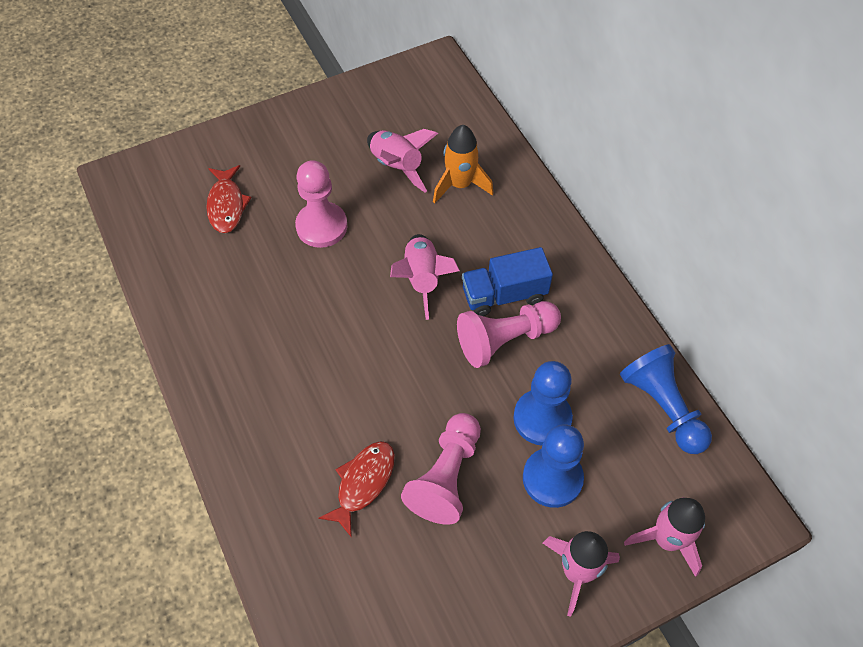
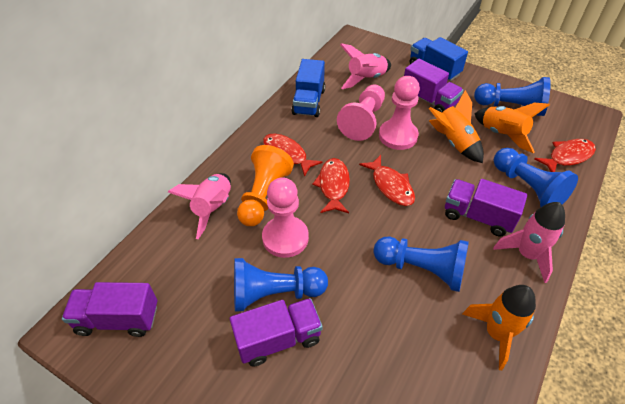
blue pawn: 3 -> 4
blue truck: 1 -> 2
orange pawn: 0 -> 1
orange rocket: 1 -> 3
pink rocket: 4 -> 3
purple truck: 0 -> 4
red fish: 2 -> 4

